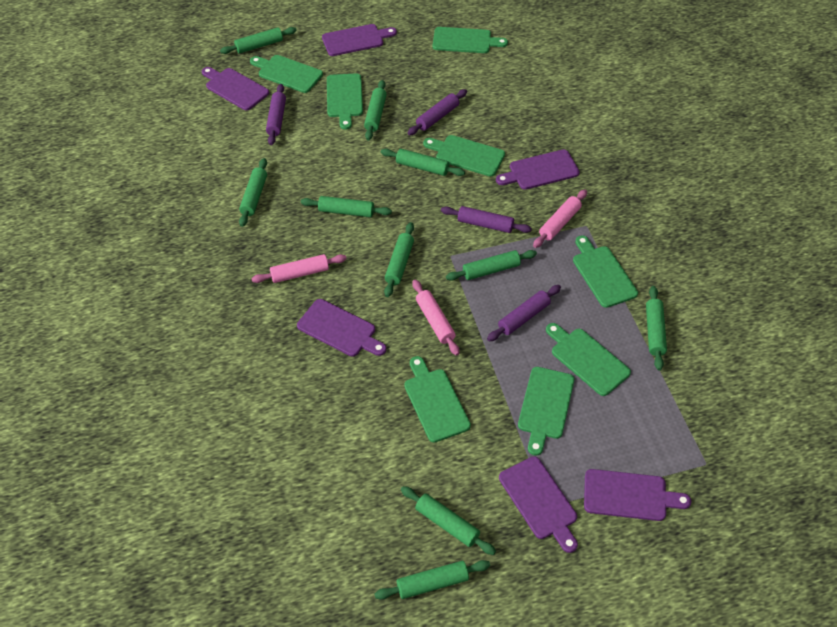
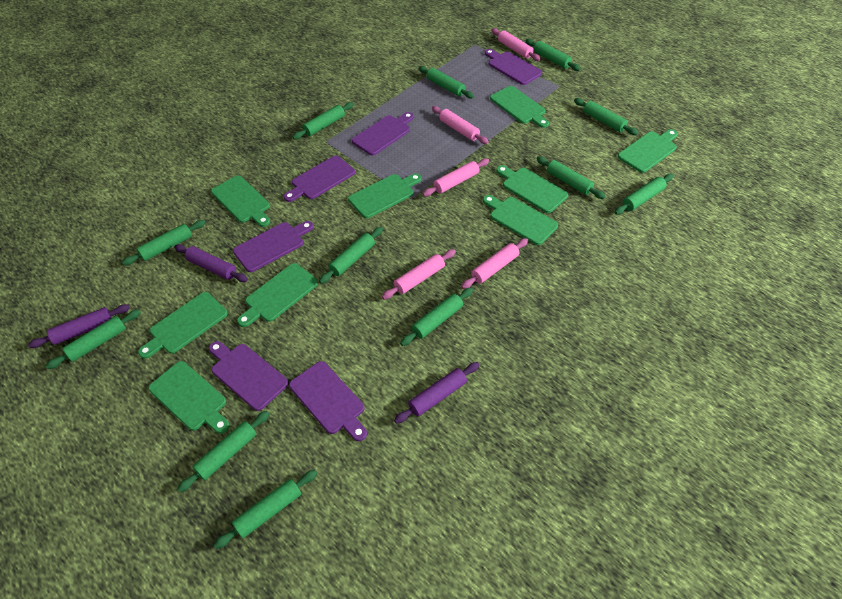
green cutting board: 8 -> 9
green rolling pin: 10 -> 12
pink rolling pin: 3 -> 5
purple rolling pin: 4 -> 3

